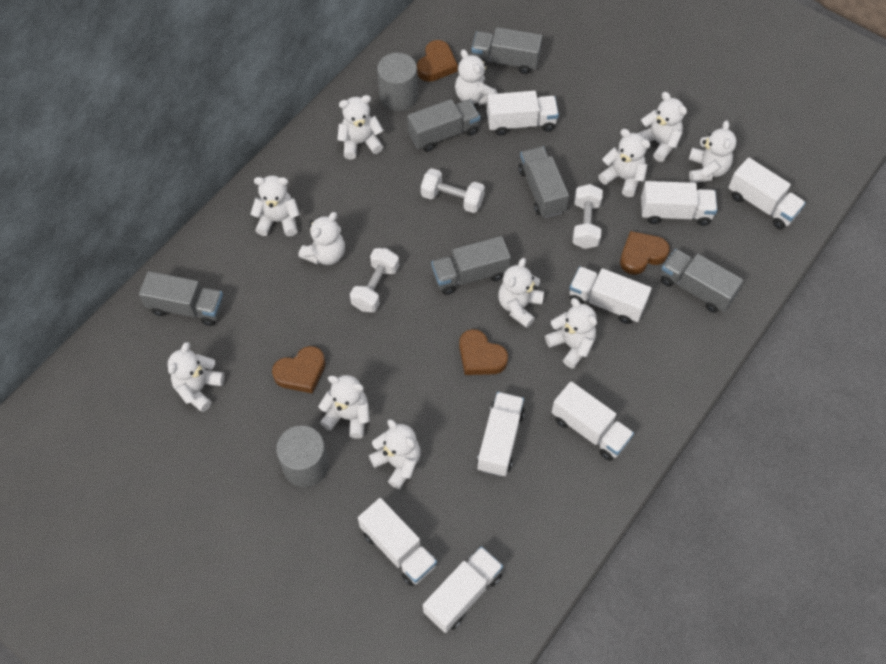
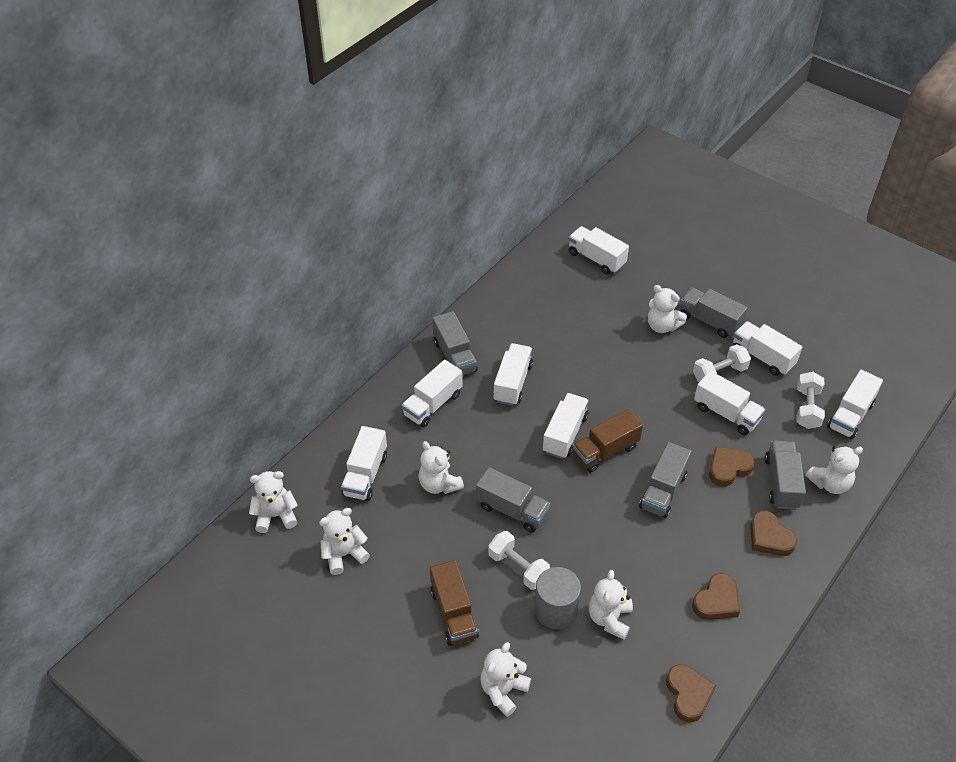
brown truck: 0 -> 2
grey cylinder: 2 -> 1
grey truck: 6 -> 5
white teddy bear: 12 -> 7

